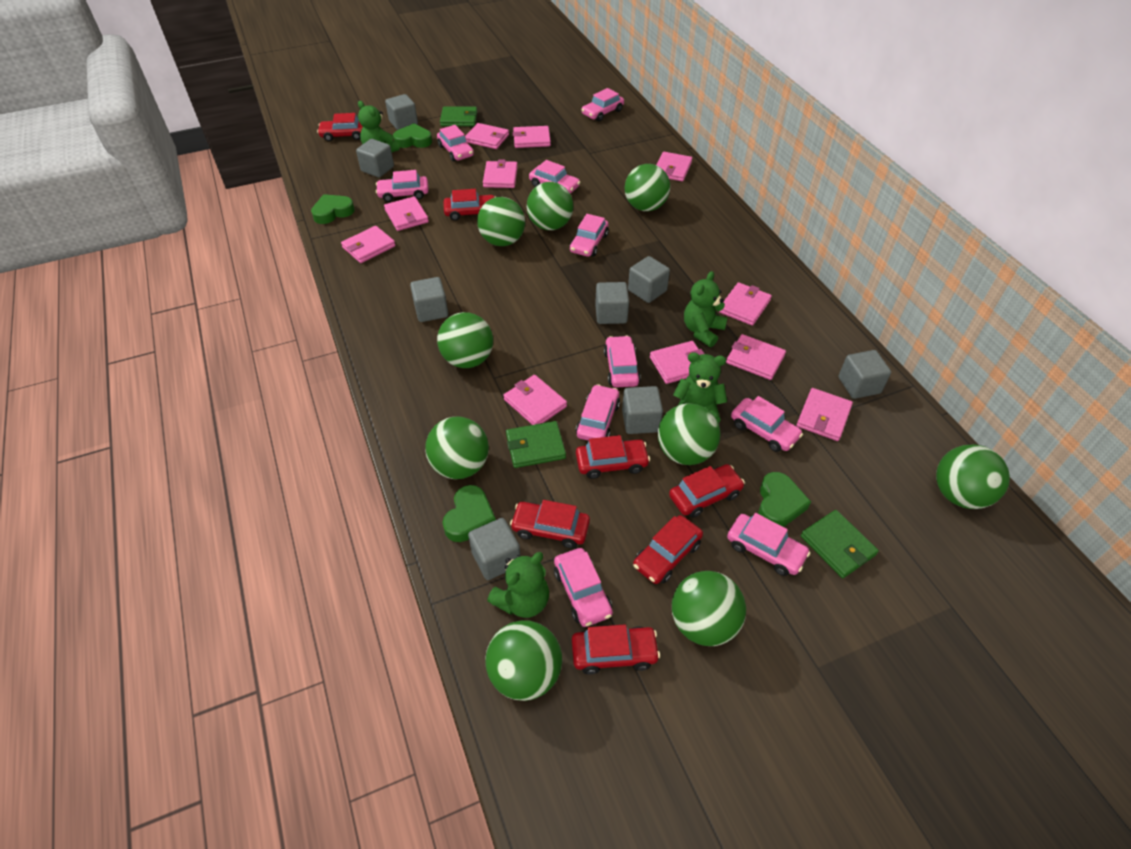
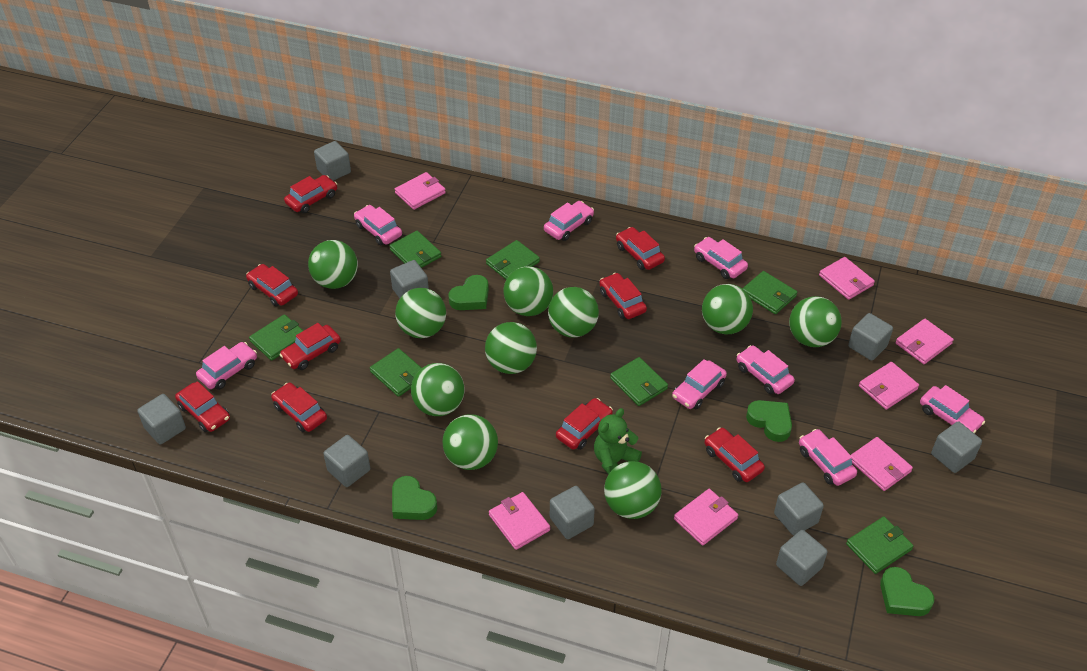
green ball: 9 -> 10
green teddy bear: 4 -> 1
green wallet: 3 -> 7
grey cube: 8 -> 9
pink car: 10 -> 8
pink wallet: 11 -> 7
red car: 7 -> 9

